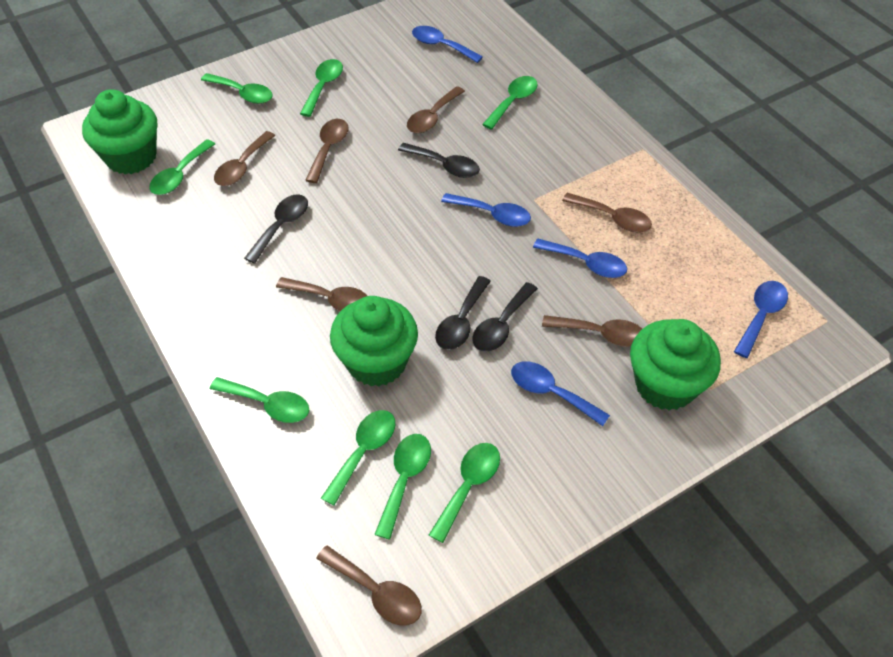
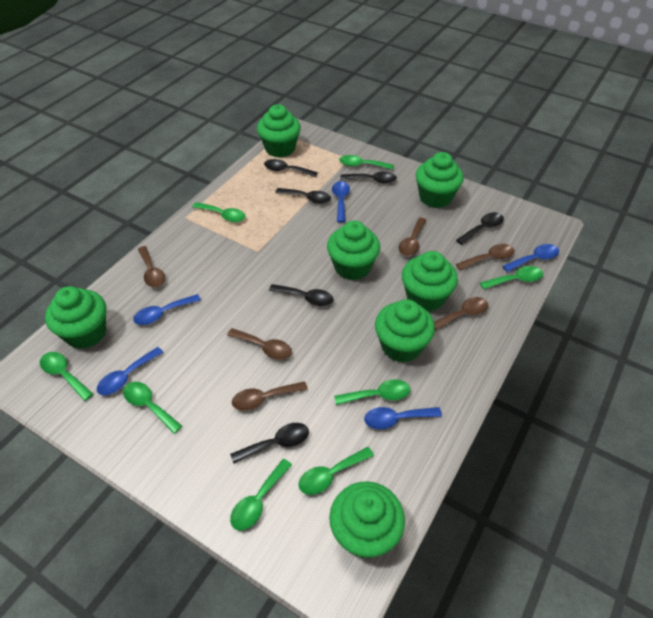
black spoon: 4 -> 6
brown spoon: 7 -> 6
green cupcake: 3 -> 7

